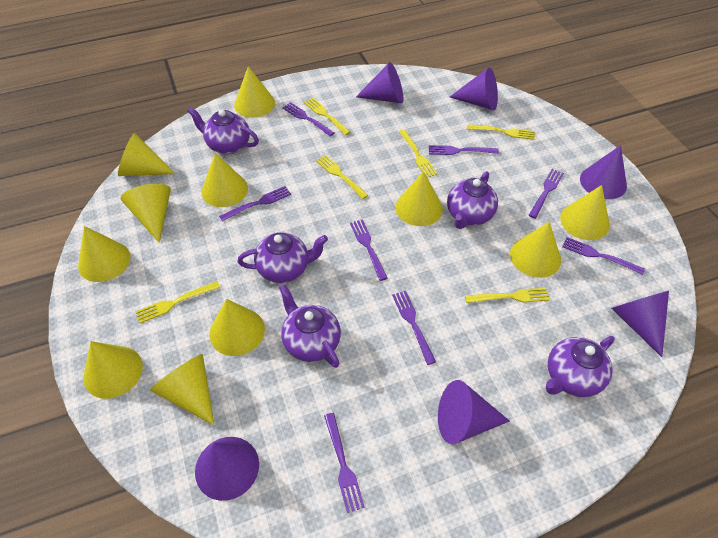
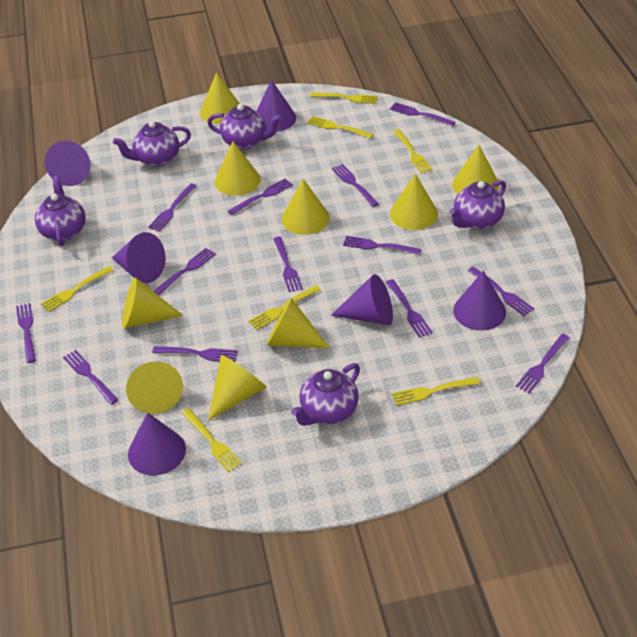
purple fork: 8 -> 13
yellow cone: 11 -> 9
yellow fork: 6 -> 7

